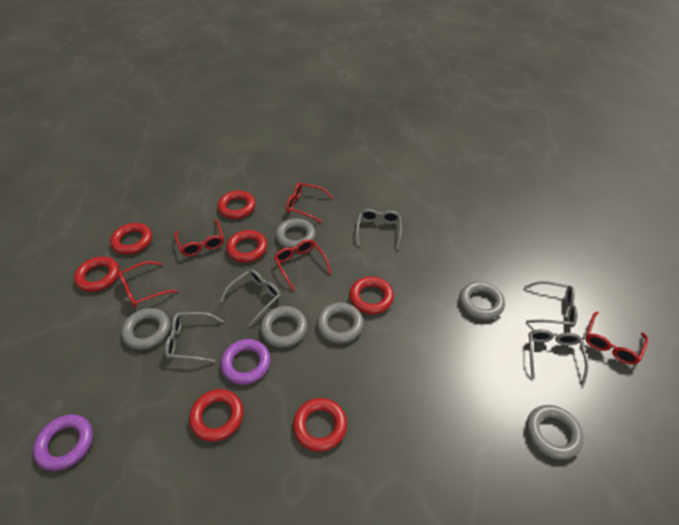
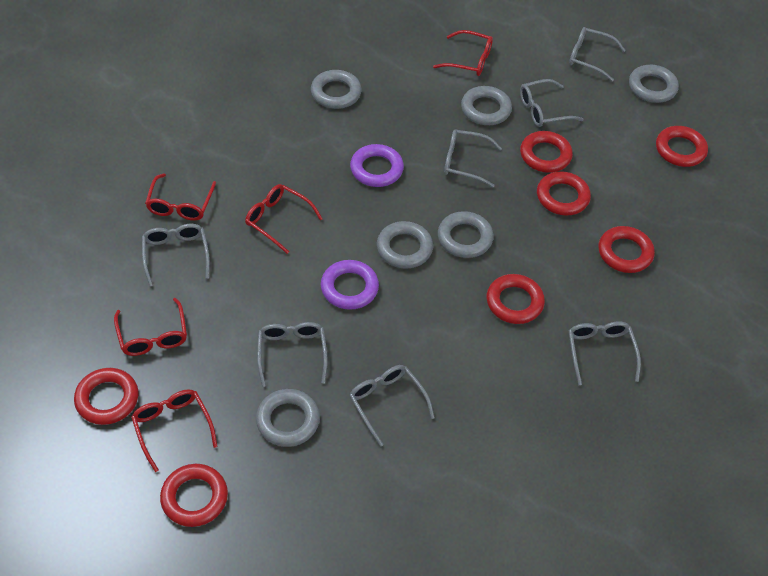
grey glasses: 5 -> 7

